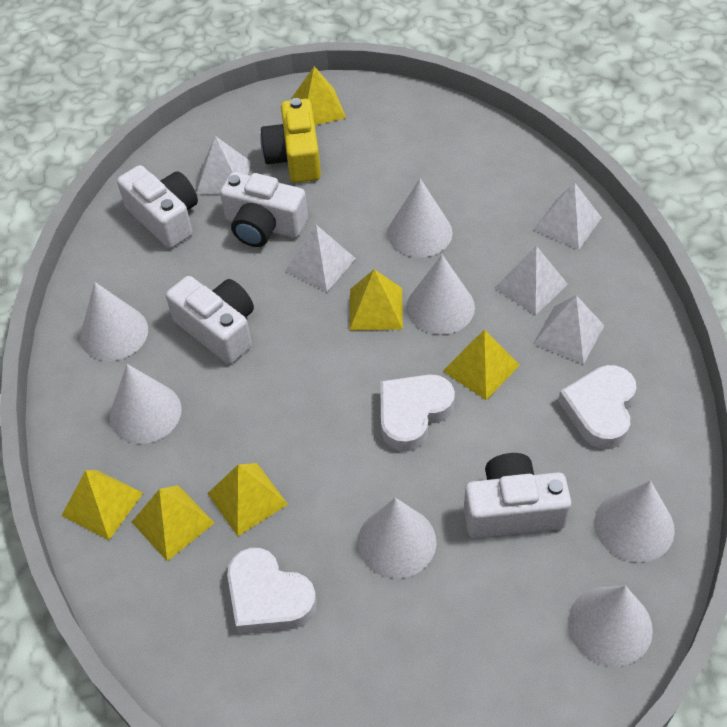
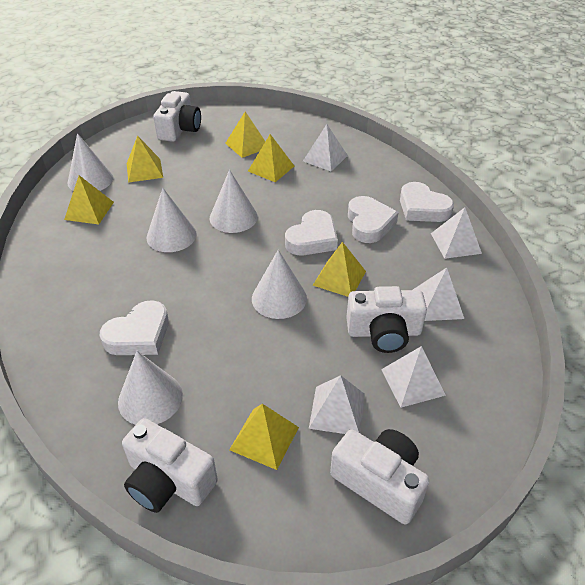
white cone: 7 -> 5
white heart: 3 -> 4
yellow camera: 1 -> 0

